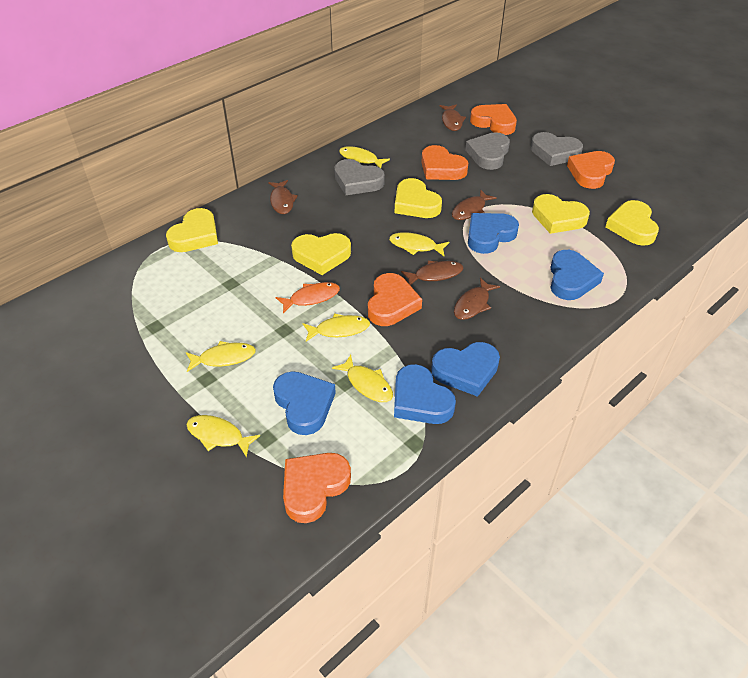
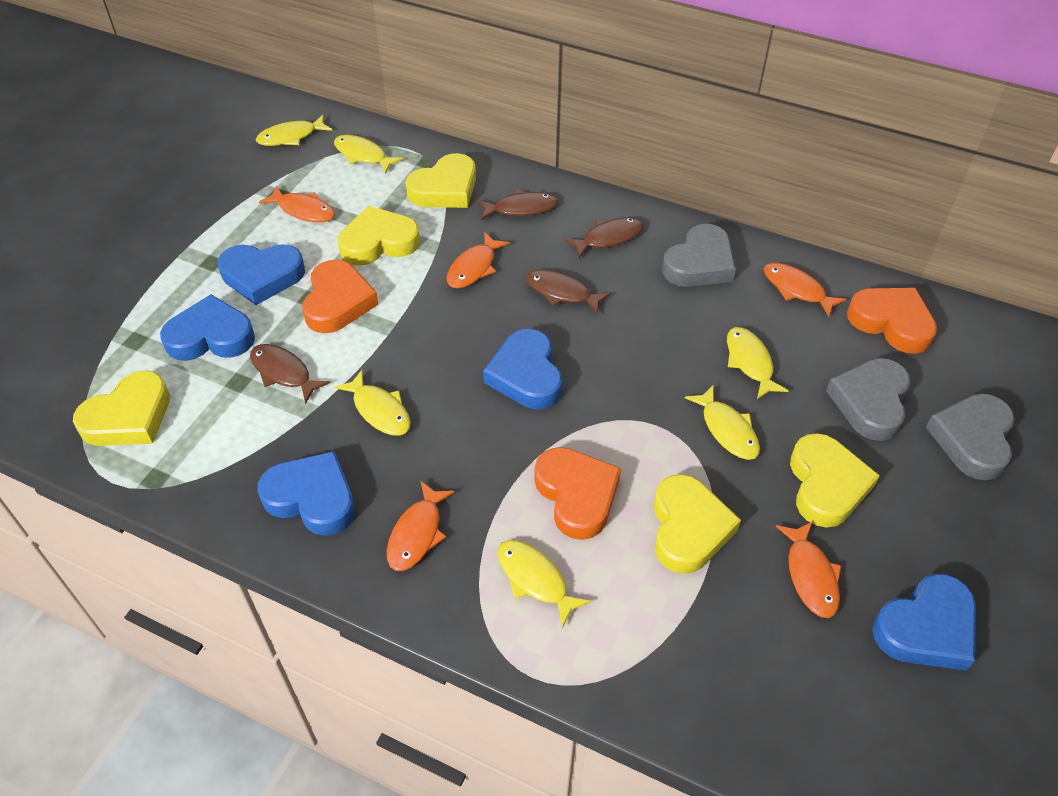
brown fish: 5 -> 4
orange fish: 1 -> 5
orange heart: 5 -> 3

